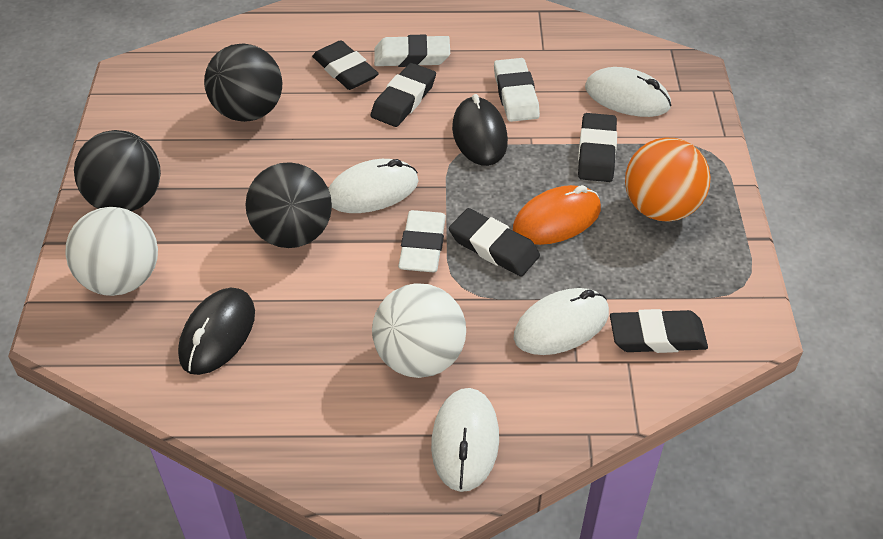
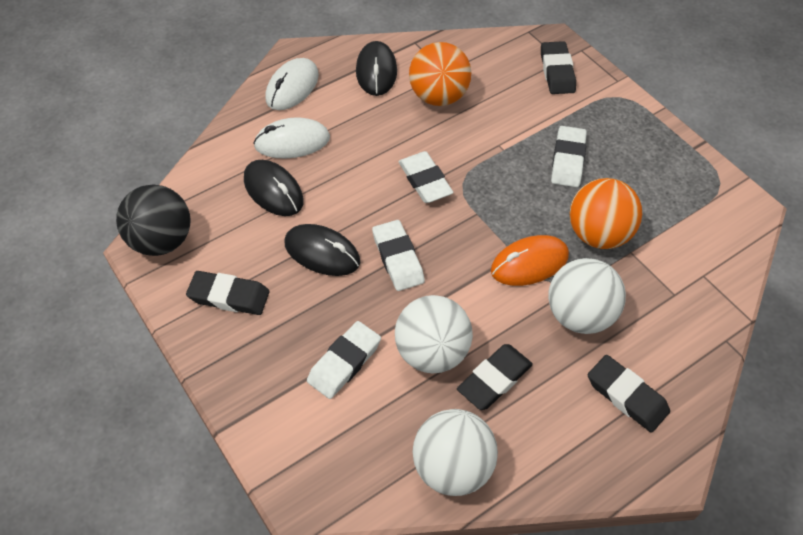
black ball: 3 -> 1
black eraser: 5 -> 4
black mouse: 2 -> 3
orange ball: 1 -> 2
white ball: 2 -> 3
white eraser: 3 -> 4
white mouse: 4 -> 2

